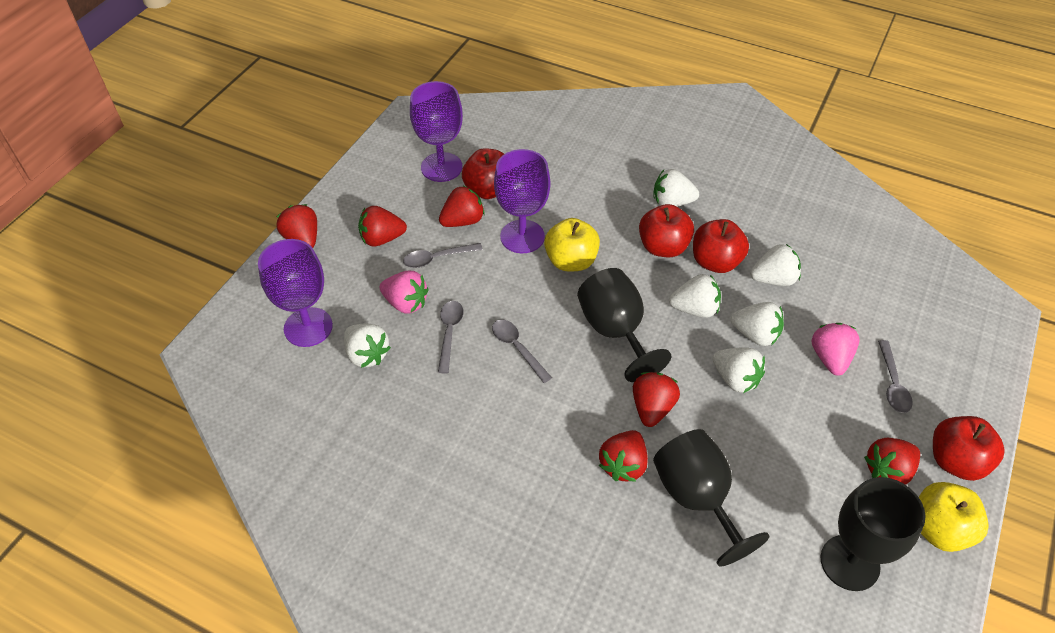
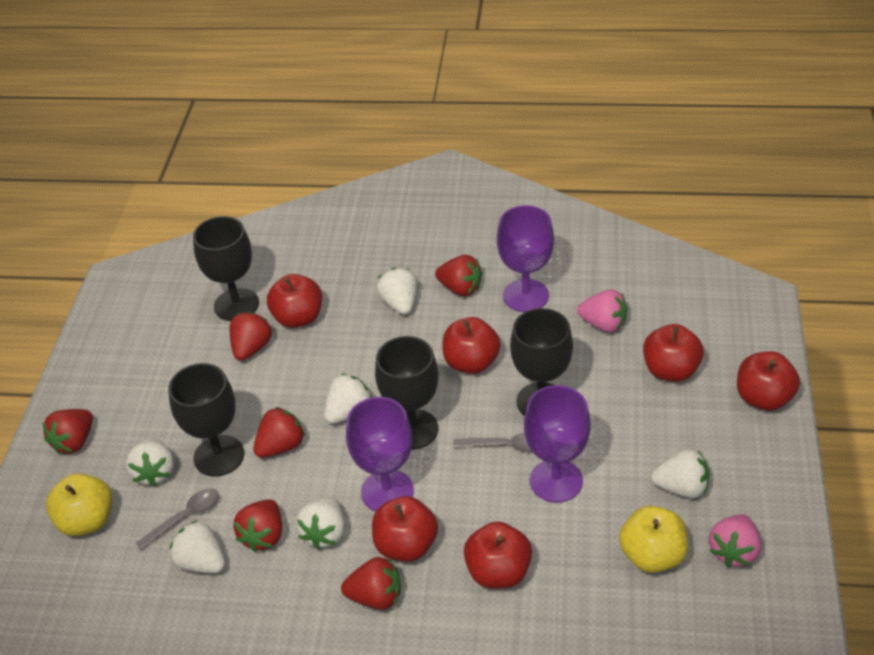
black goblet: 3 -> 4
grey spoon: 4 -> 2
red apple: 4 -> 6

